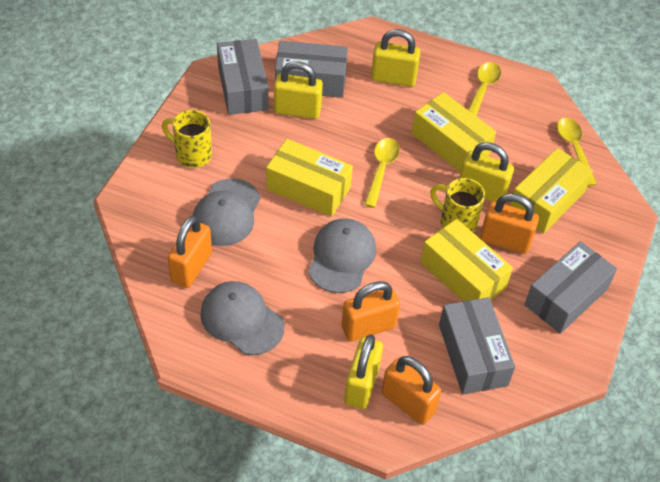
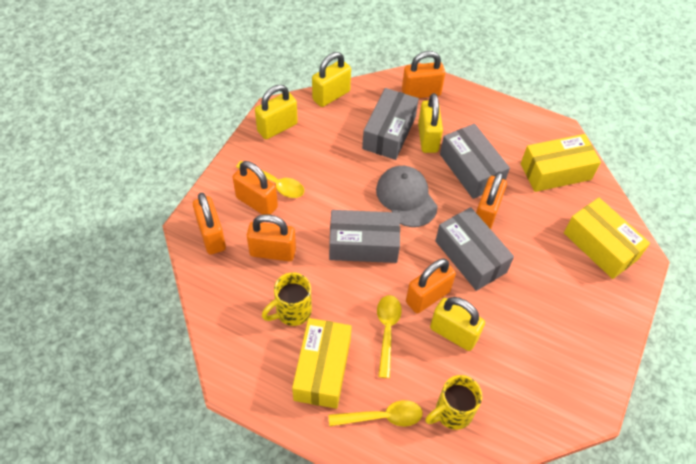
grey cap: 3 -> 1
orange padlock: 4 -> 6
yellow box: 4 -> 3

